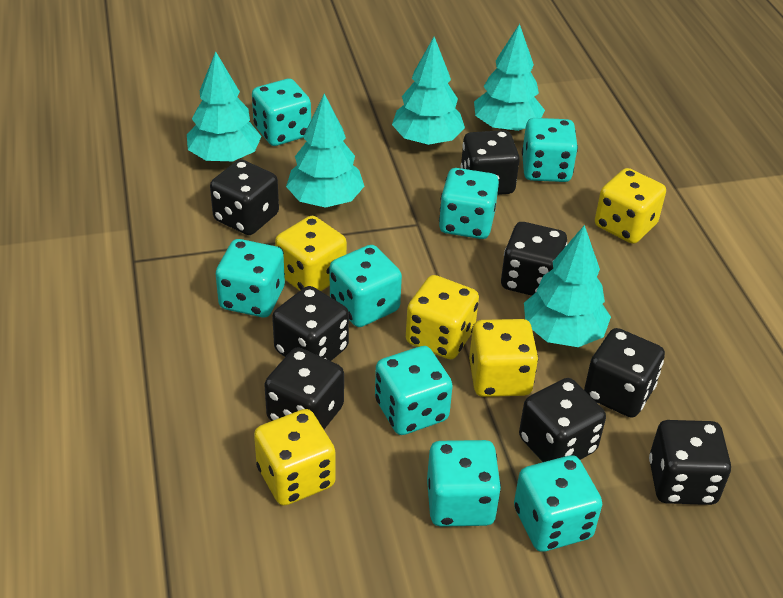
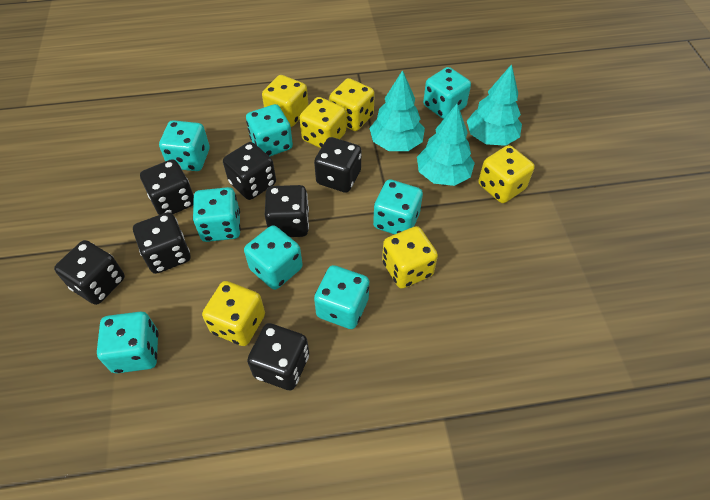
black dice: 8 -> 7
turquoise tree: 5 -> 3
yellow dice: 5 -> 6

